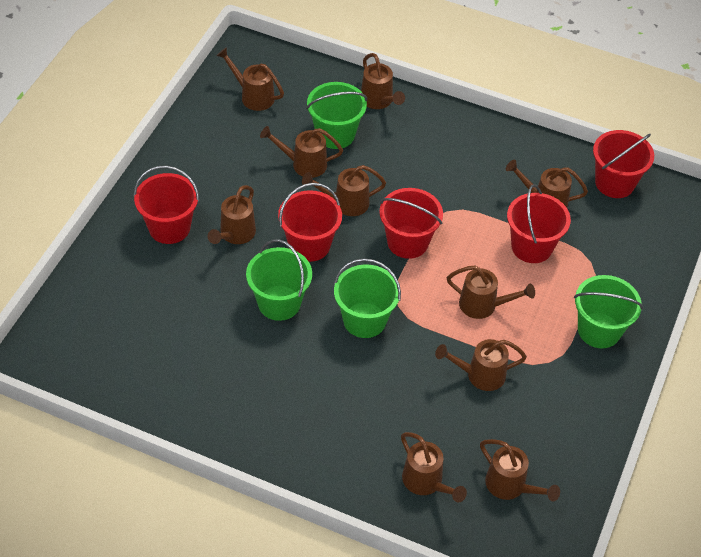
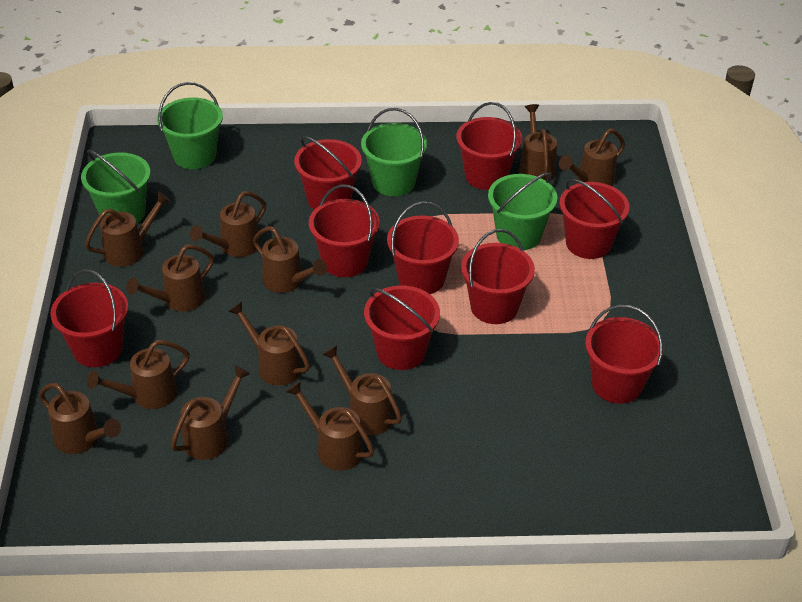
brown watering can: 10 -> 12
red bucket: 5 -> 9

